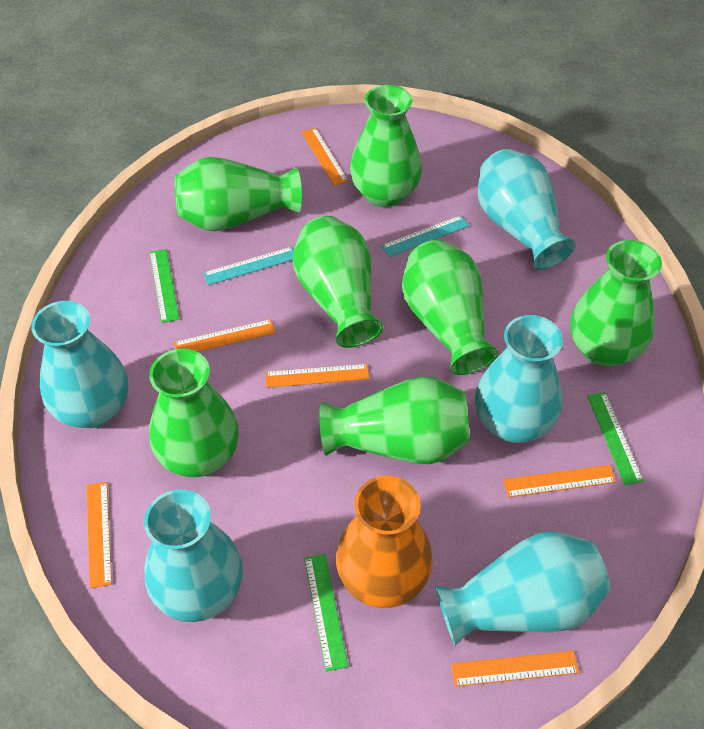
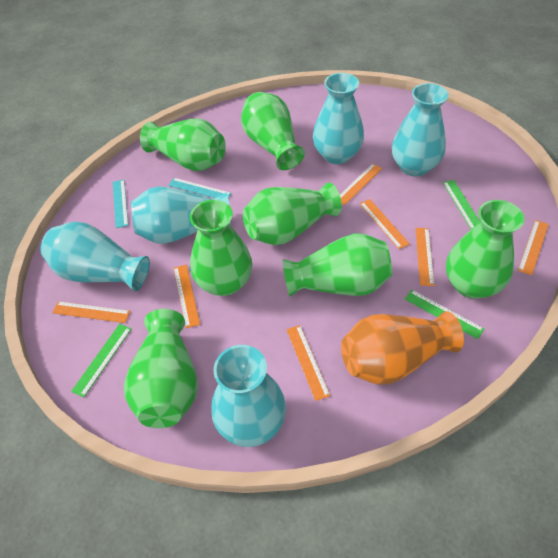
orange ruler: 6 -> 7

